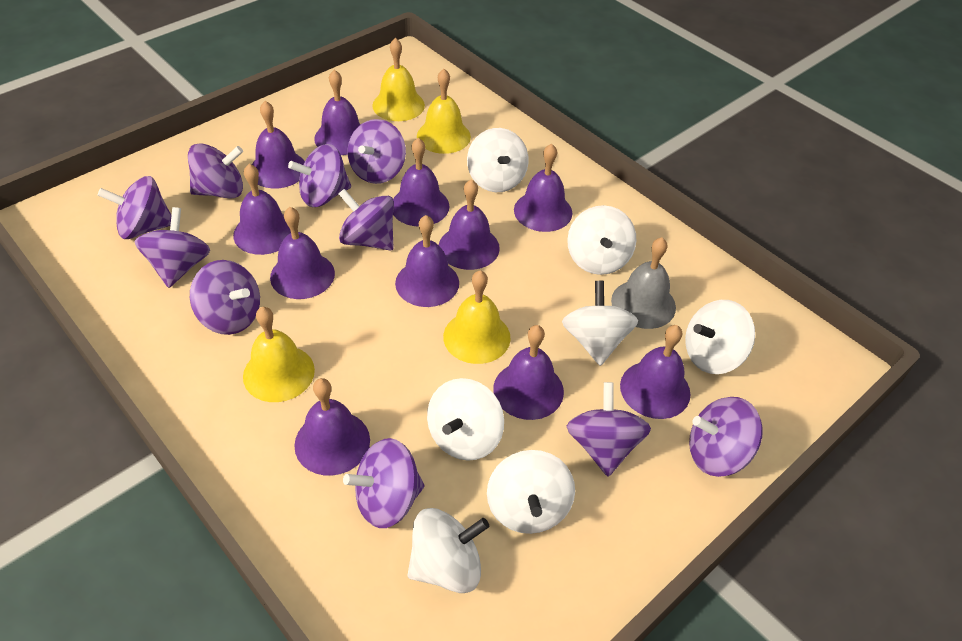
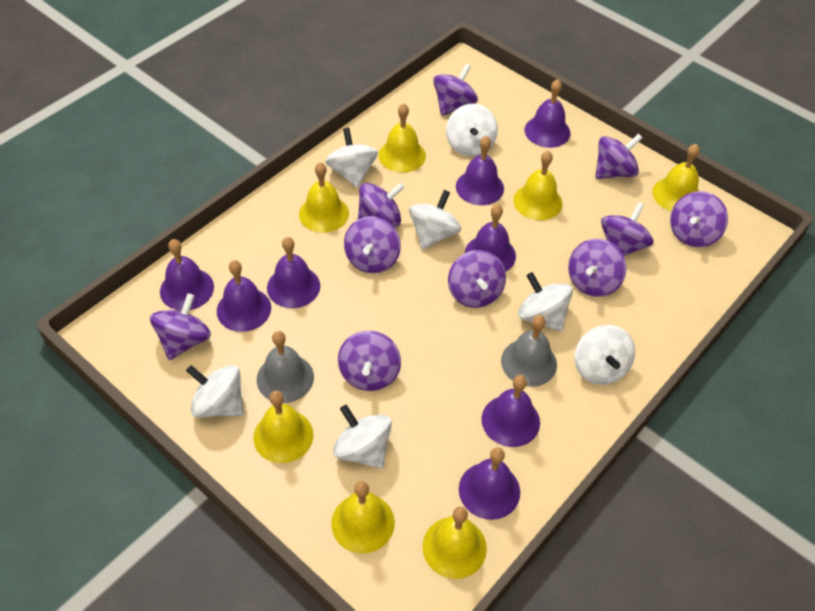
grey bell: 1 -> 2
purple bell: 11 -> 8
yellow bell: 4 -> 7

